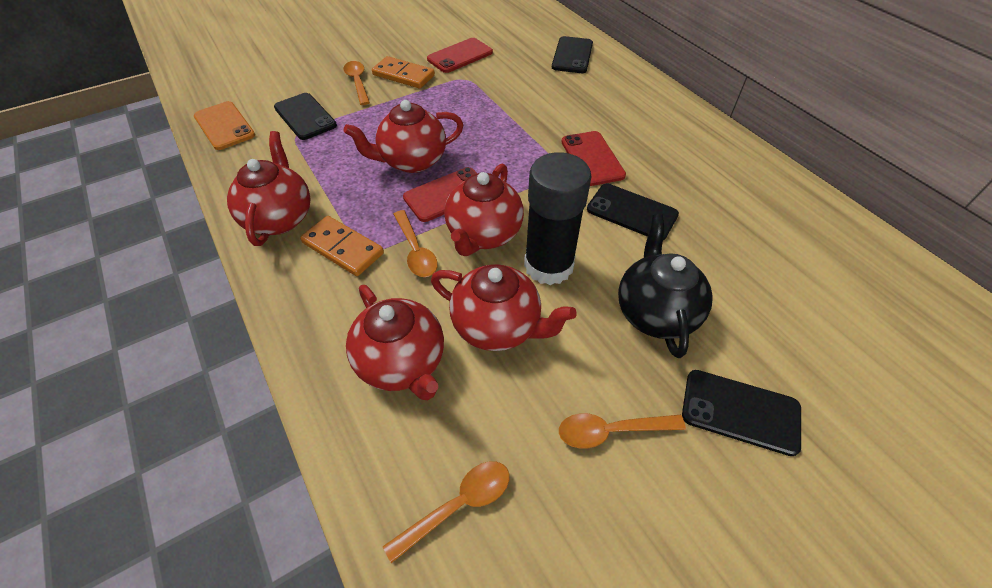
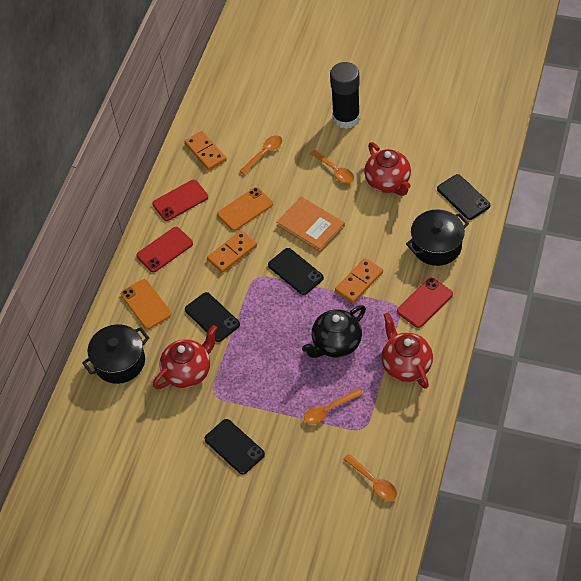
black pot: 0 -> 2
orange book: 0 -> 1
orange domino: 2 -> 3
orange phone: 1 -> 2
red teapot: 5 -> 3

